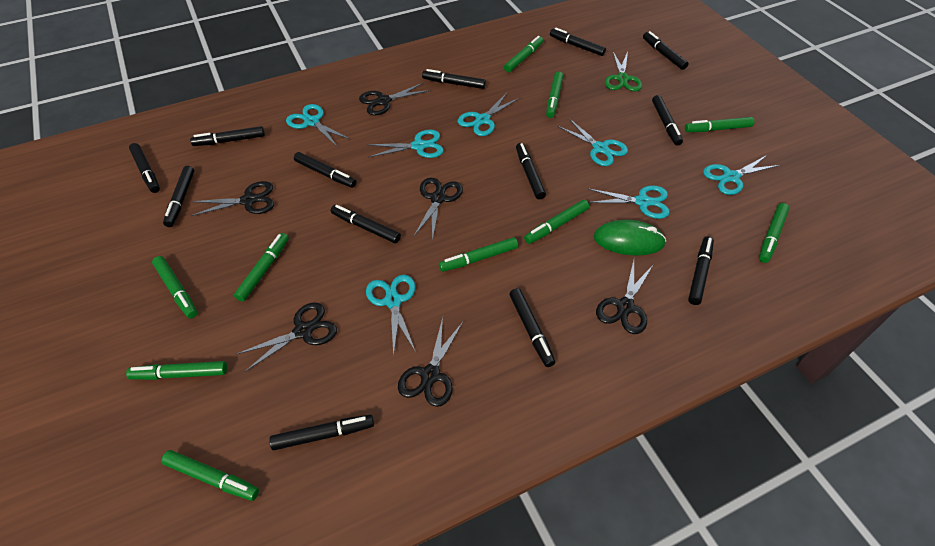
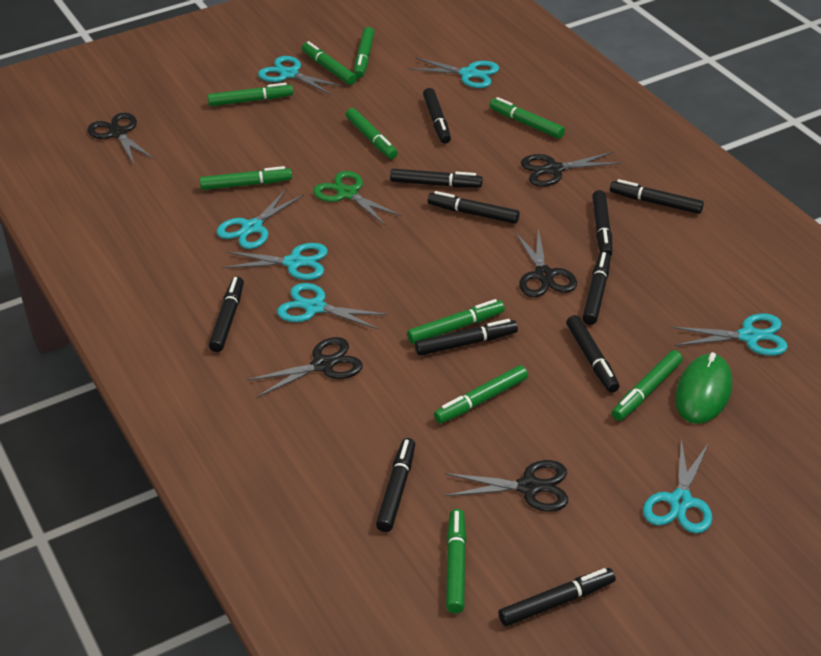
black marker: 13 -> 11
black scissors: 6 -> 5

